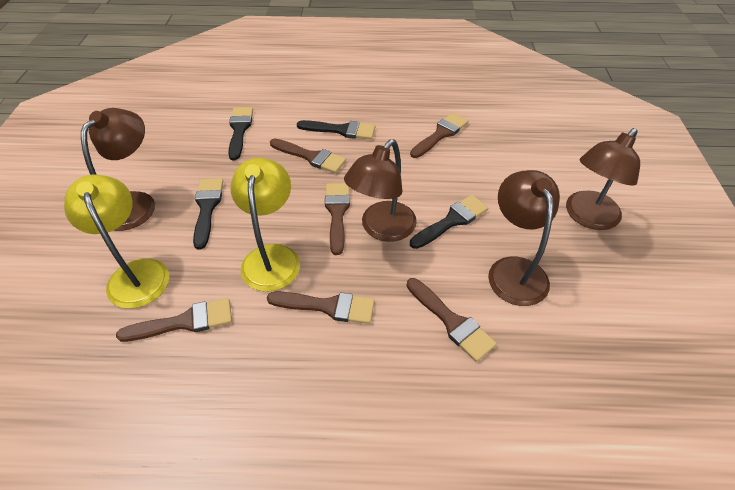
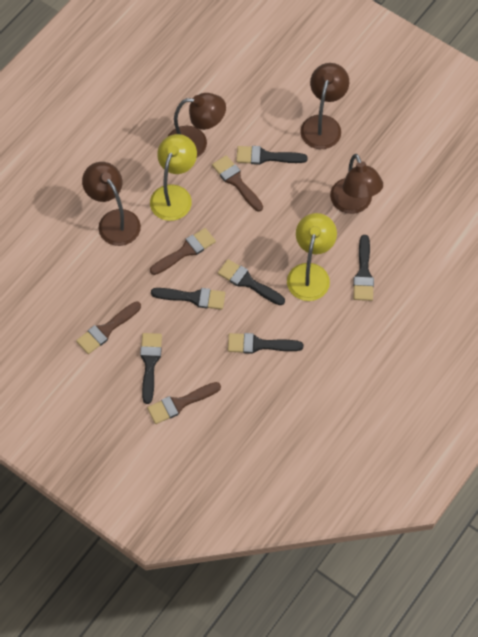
black brush: 4 -> 6
brown brush: 6 -> 4

